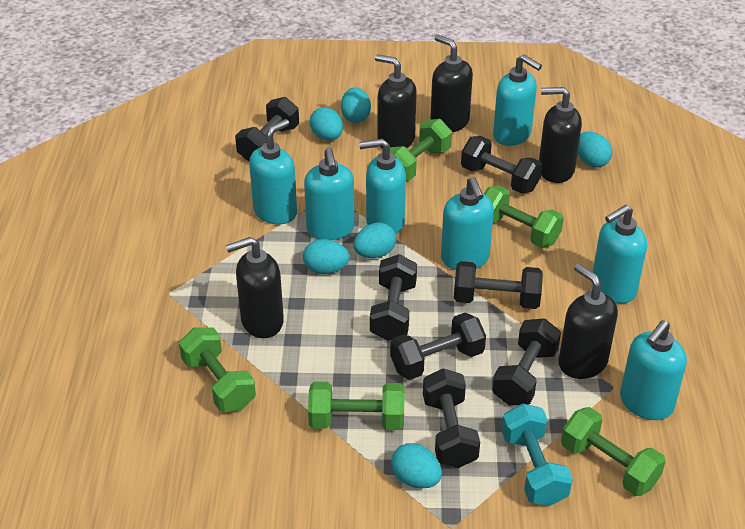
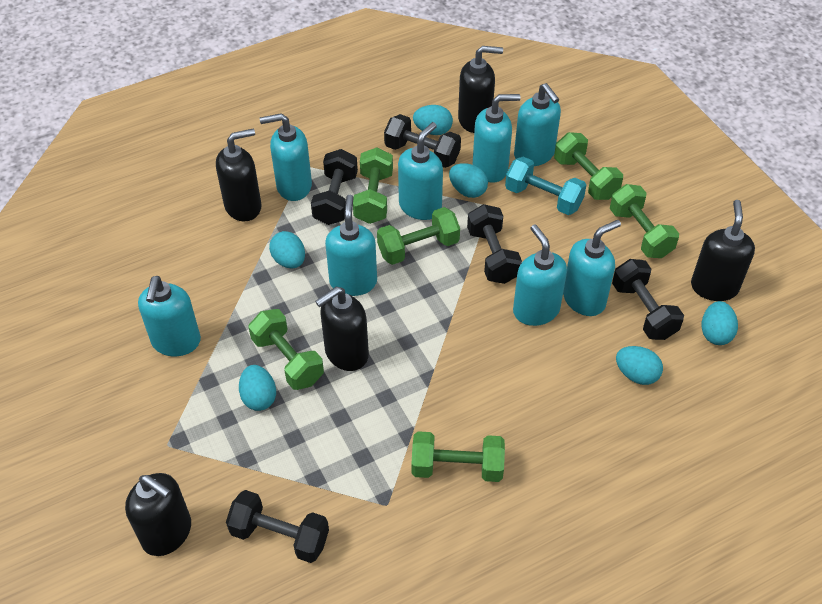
black dumbbell: 7 -> 5
green dumbbell: 5 -> 6
turquoise soap dispenser: 7 -> 8

